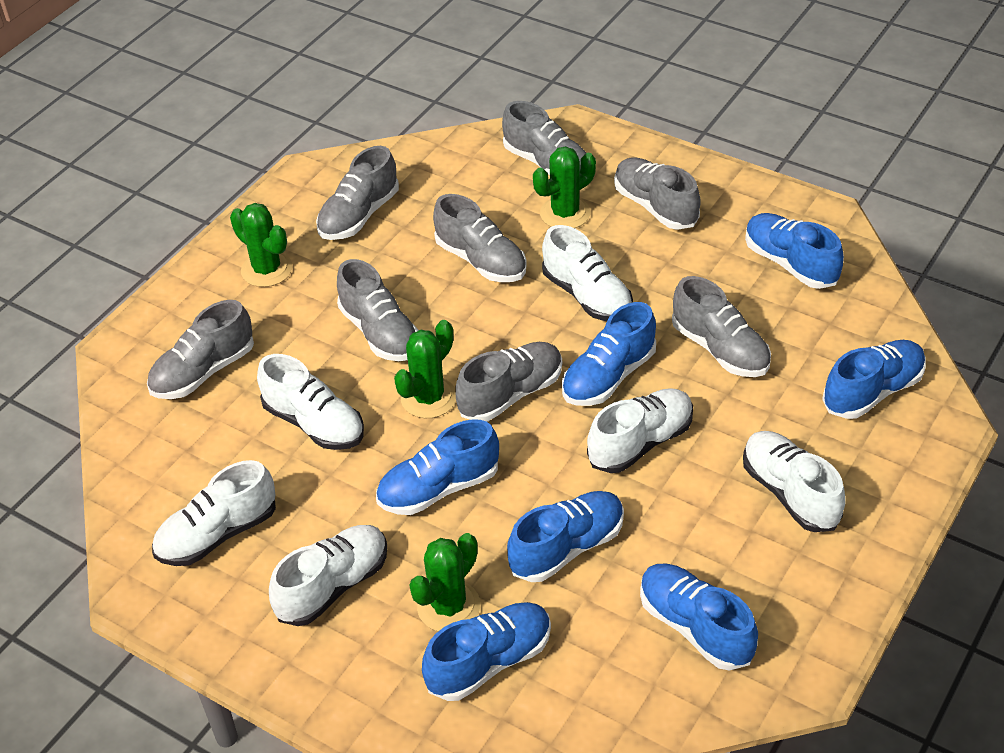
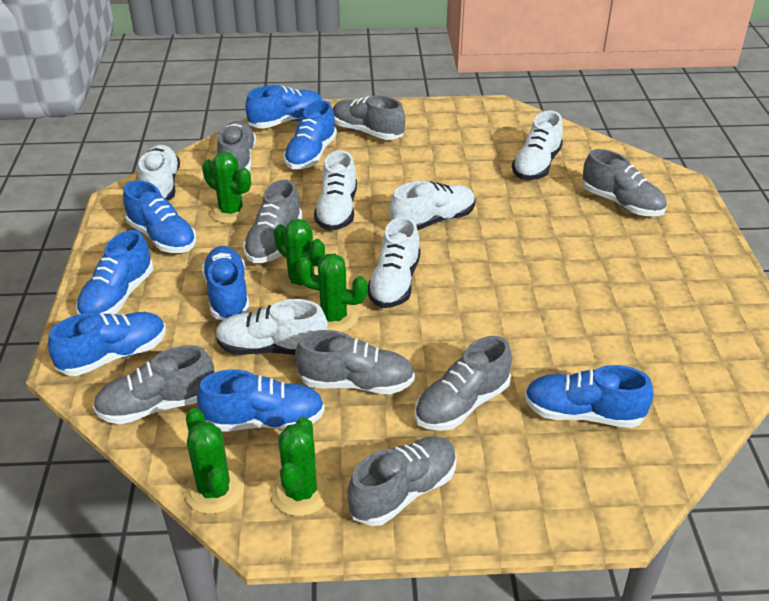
blue shoe: 7 -> 8
green cactus: 4 -> 5

